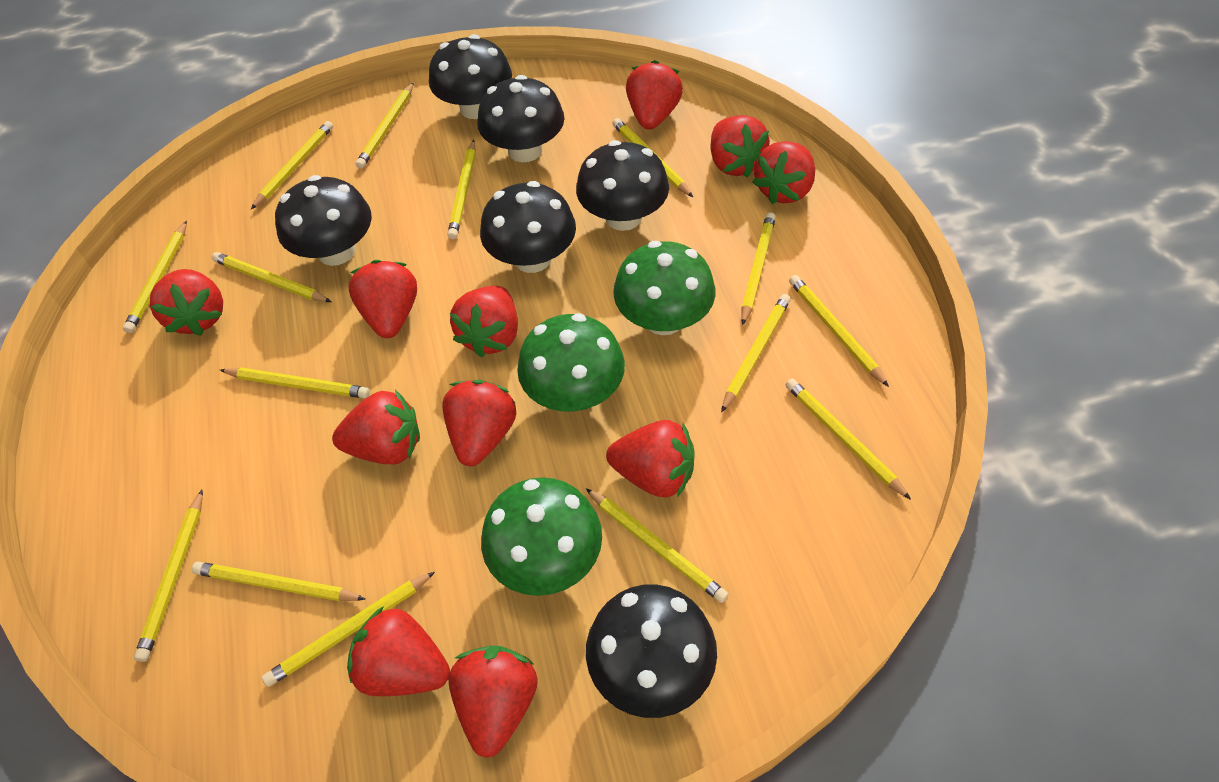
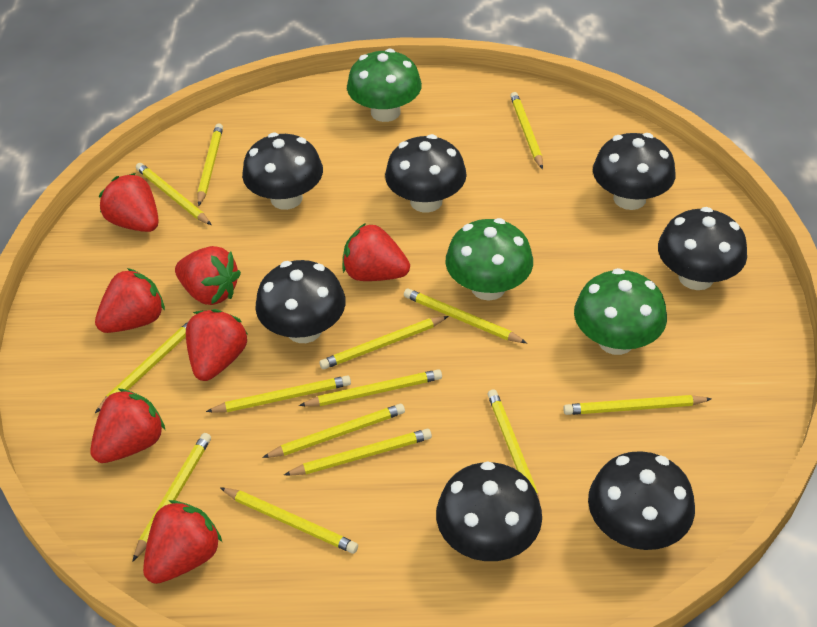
black mushroom: 6 -> 7
red strawberry: 11 -> 7
yellow pencil: 15 -> 14

